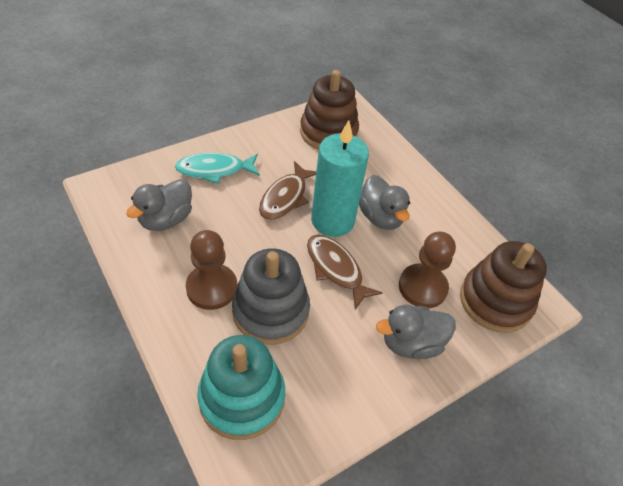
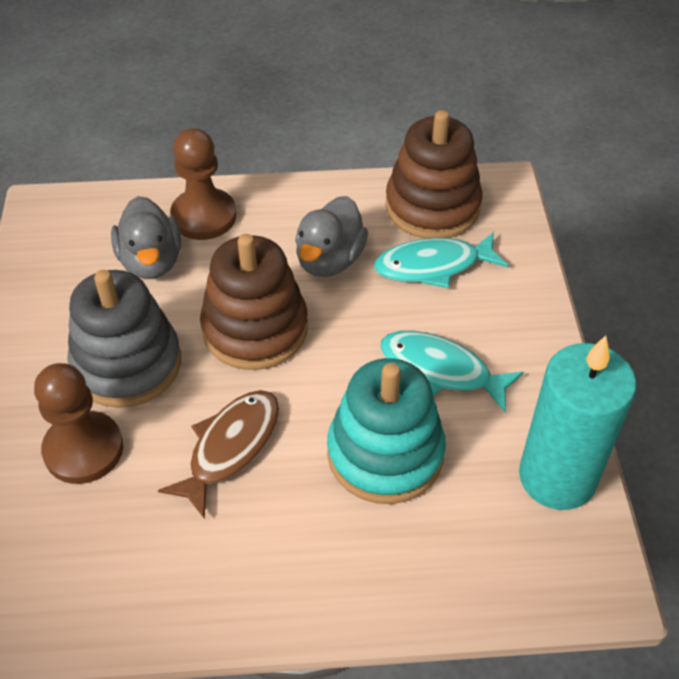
brown fish: 2 -> 1
grey duck: 3 -> 2
turquoise fish: 1 -> 2

